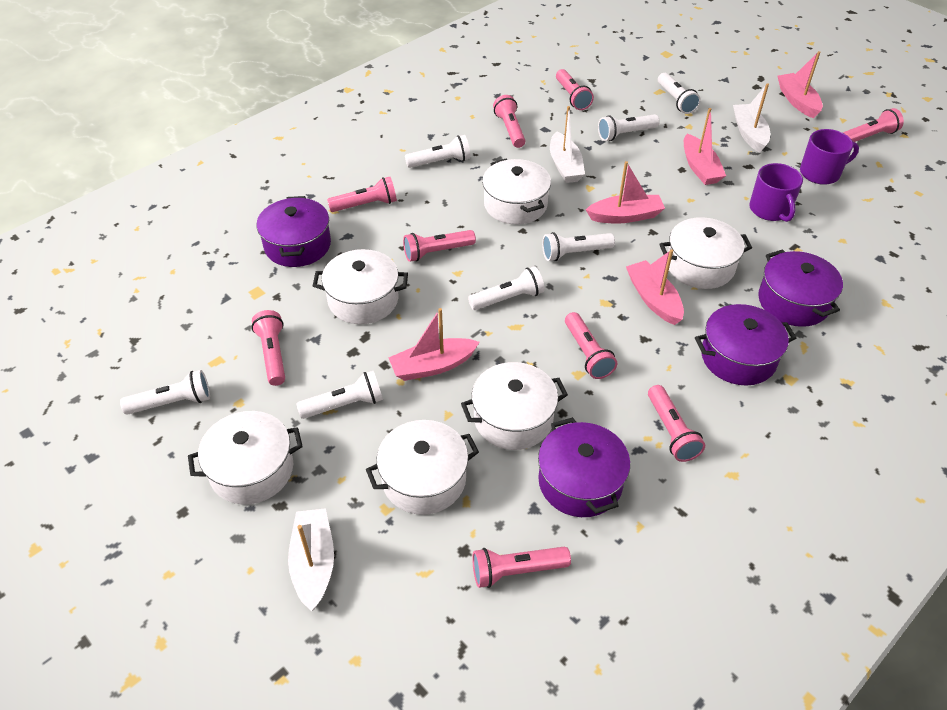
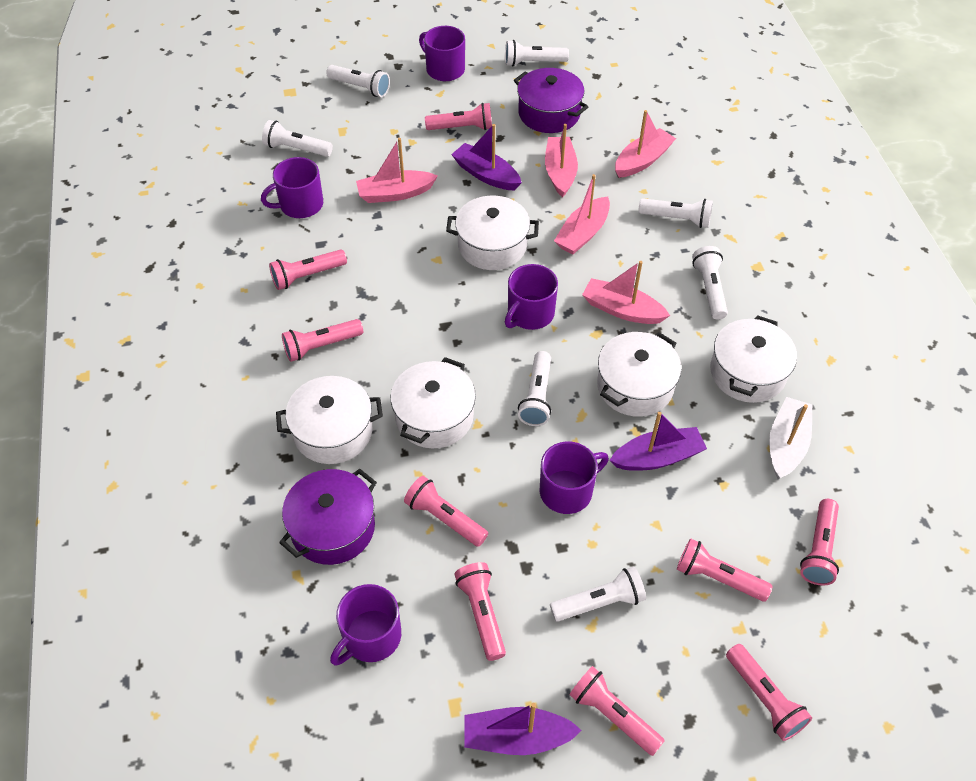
purple boat: 0 -> 3
purple mug: 2 -> 5
purple pot: 4 -> 2
white boat: 3 -> 1
white pot: 6 -> 5

